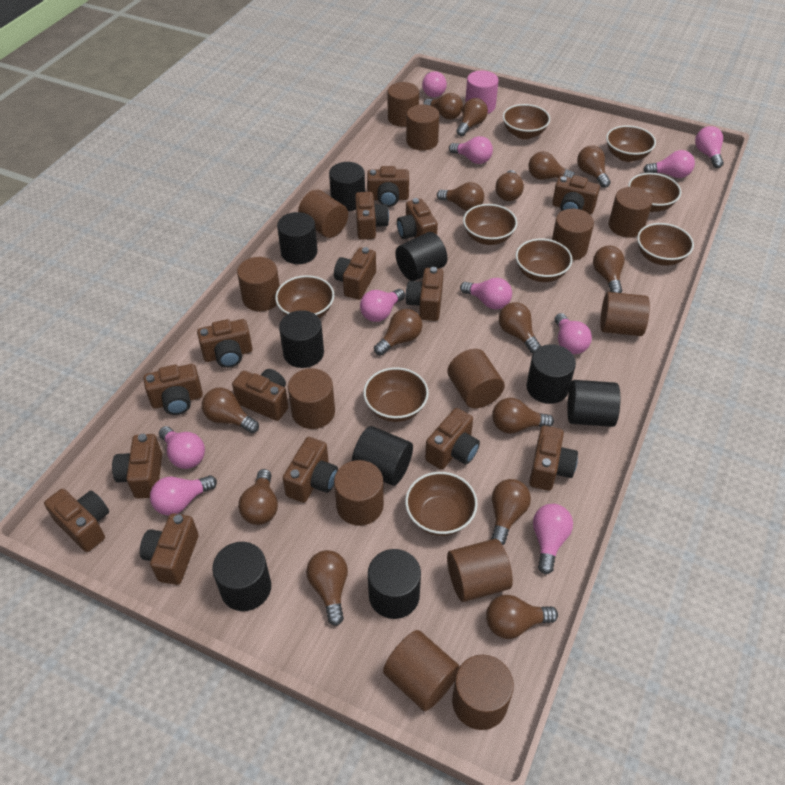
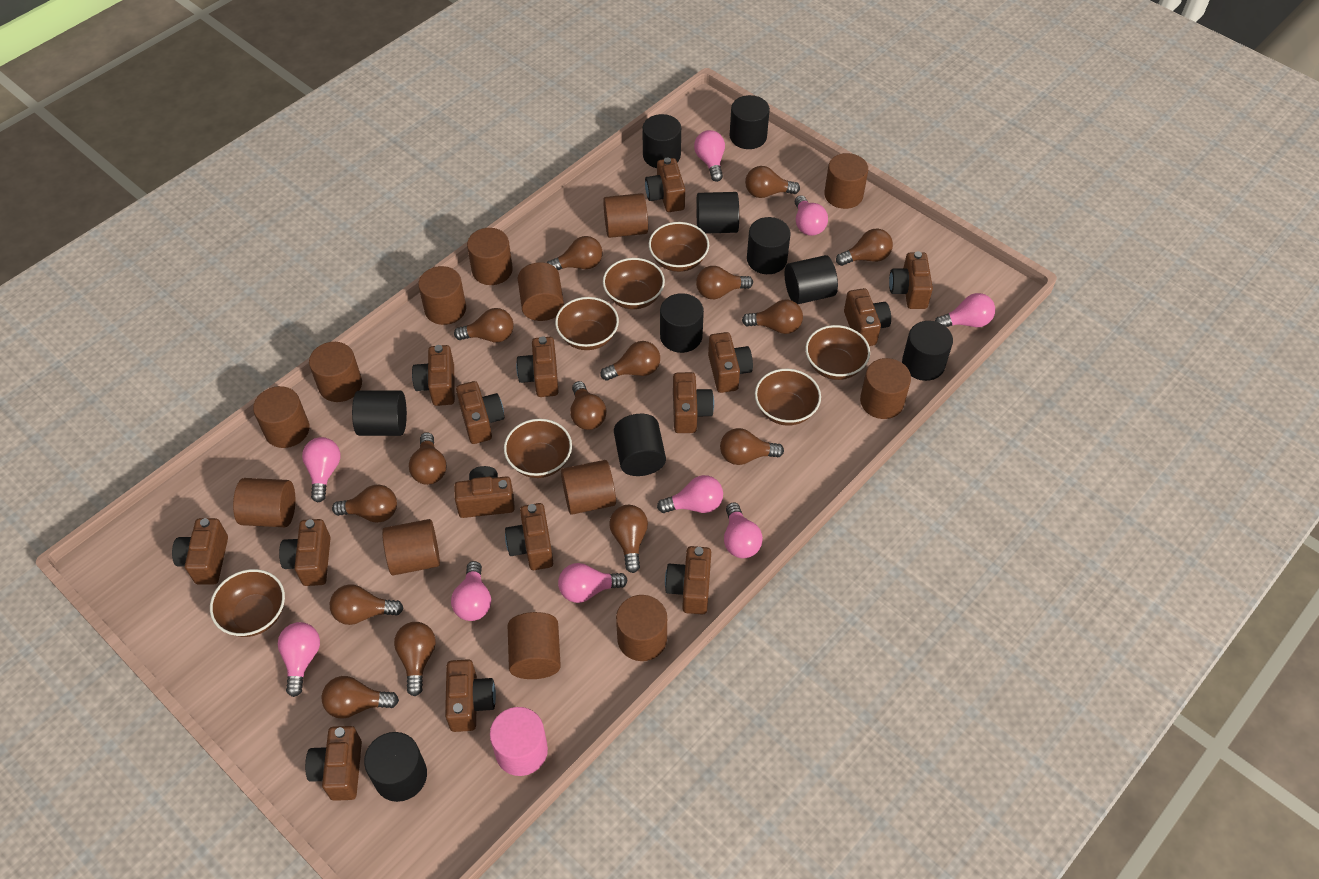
black cylinder: 9 -> 10
brown bowl: 9 -> 7
pink light bulb: 10 -> 9

